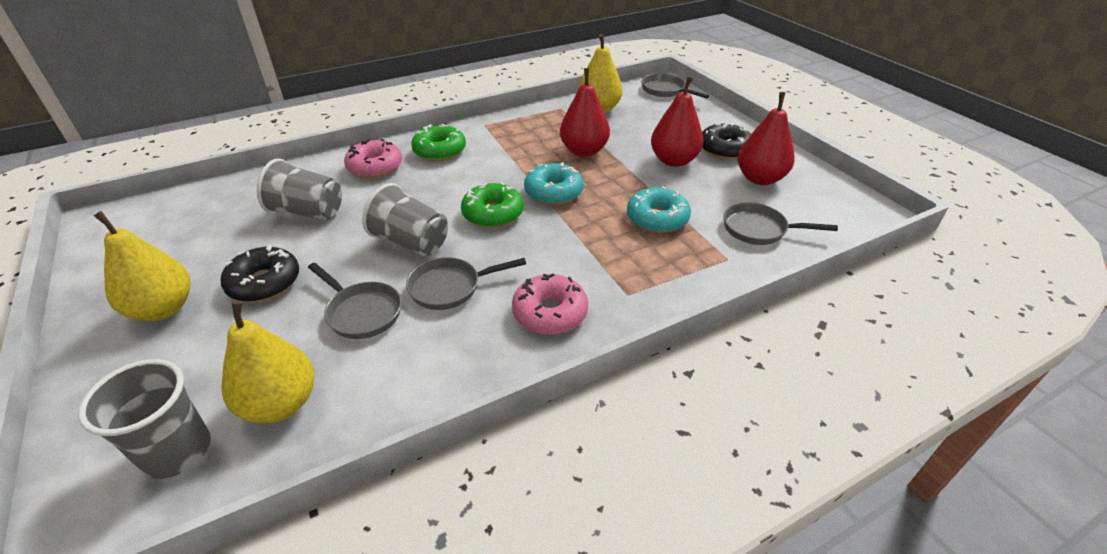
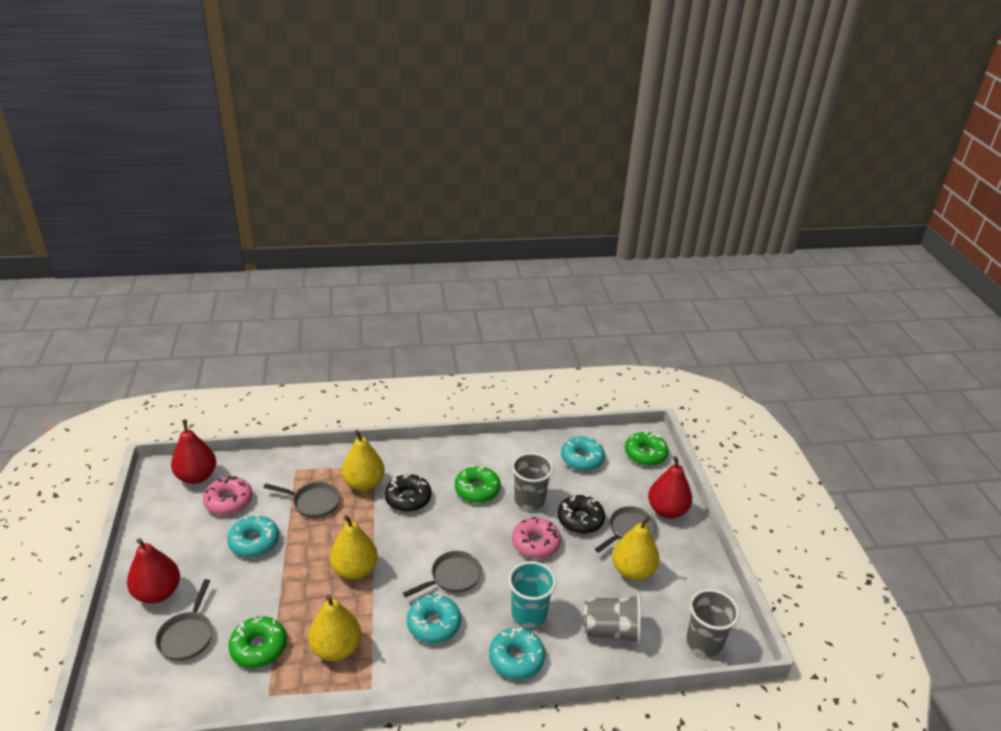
green donut: 2 -> 3
turquoise cup: 0 -> 1
turquoise donut: 2 -> 4
yellow pear: 3 -> 4

